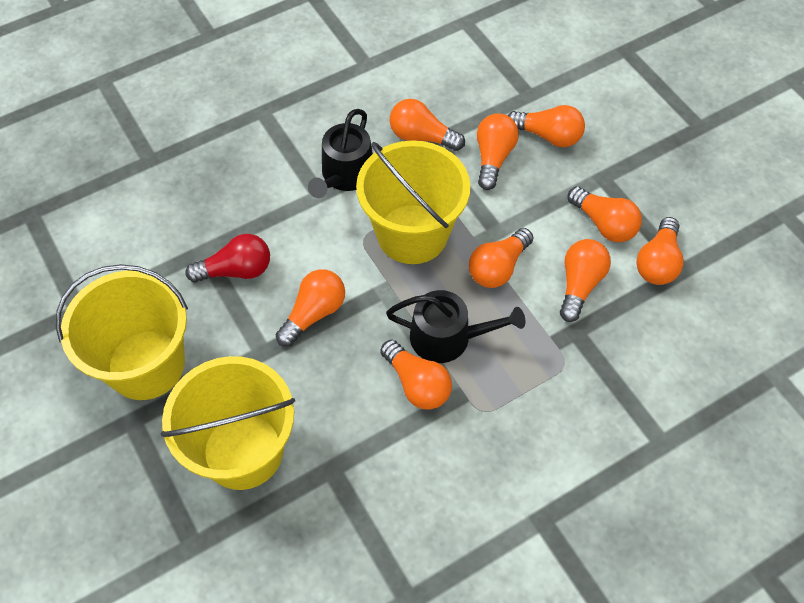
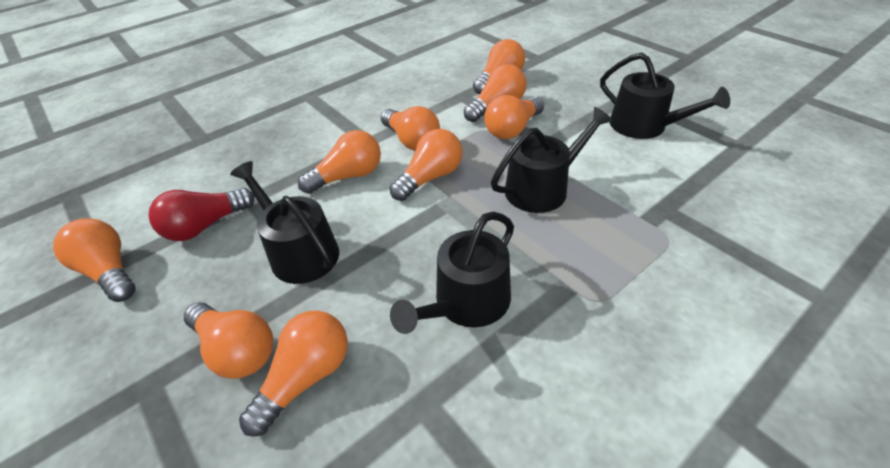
black watering can: 2 -> 4
yellow bucket: 3 -> 0

